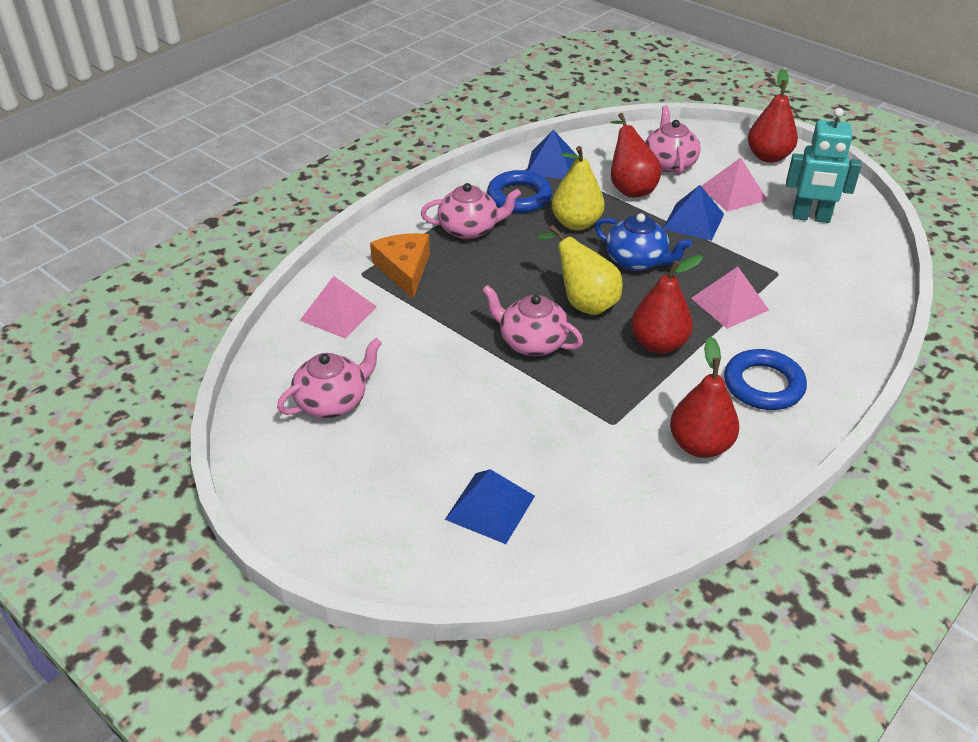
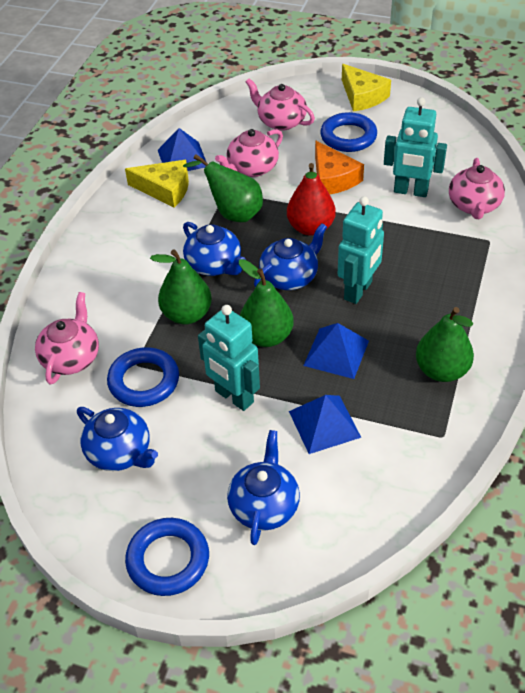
blue ring: 2 -> 3
blue teapot: 1 -> 4
green pear: 0 -> 4
pink pyramid: 3 -> 0
red pear: 4 -> 1
turquoise robot: 1 -> 3
yellow cheese: 0 -> 2
yellow pear: 2 -> 0

